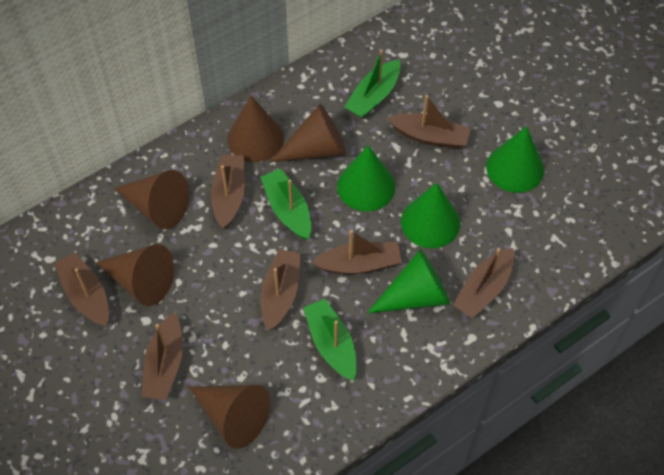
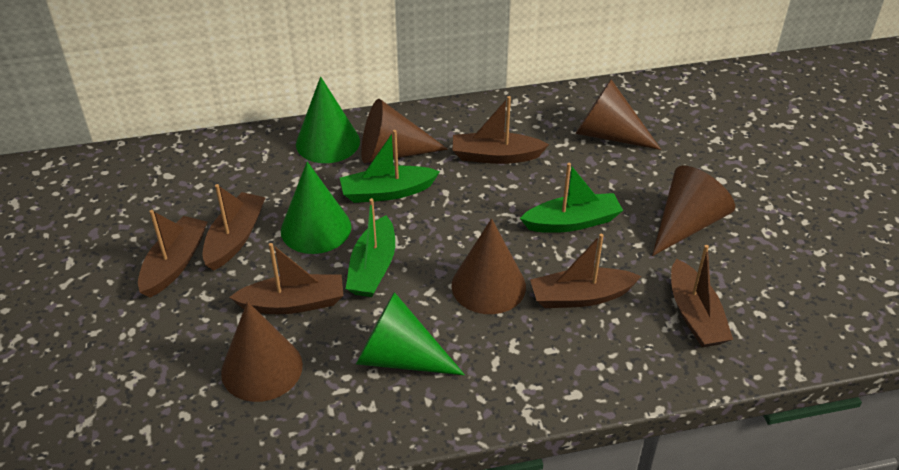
brown boat: 7 -> 6
green cone: 4 -> 3

